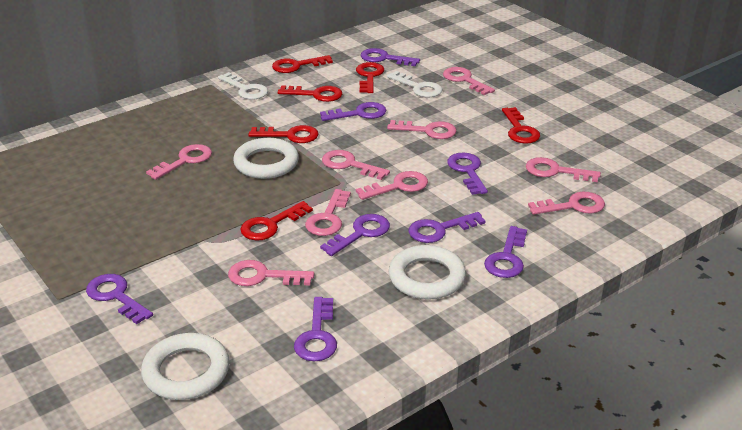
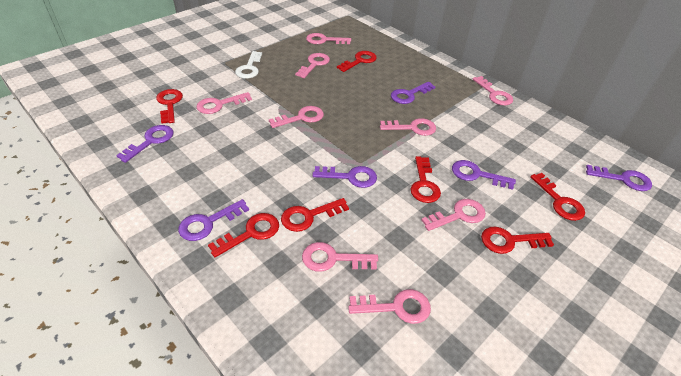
purple key: 8 -> 6
red key: 6 -> 7
white key: 2 -> 1
white ring: 3 -> 0

